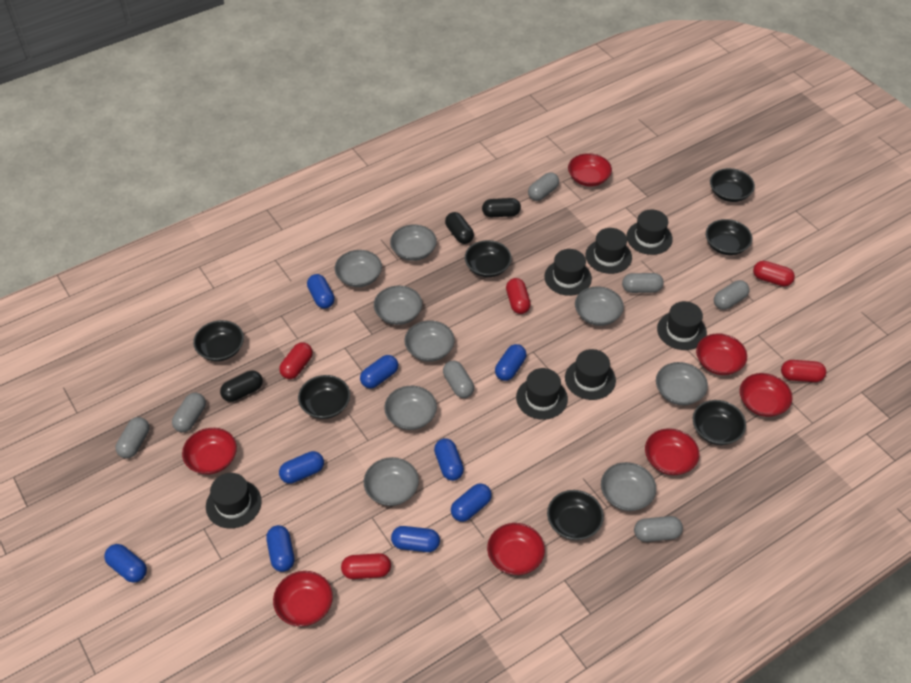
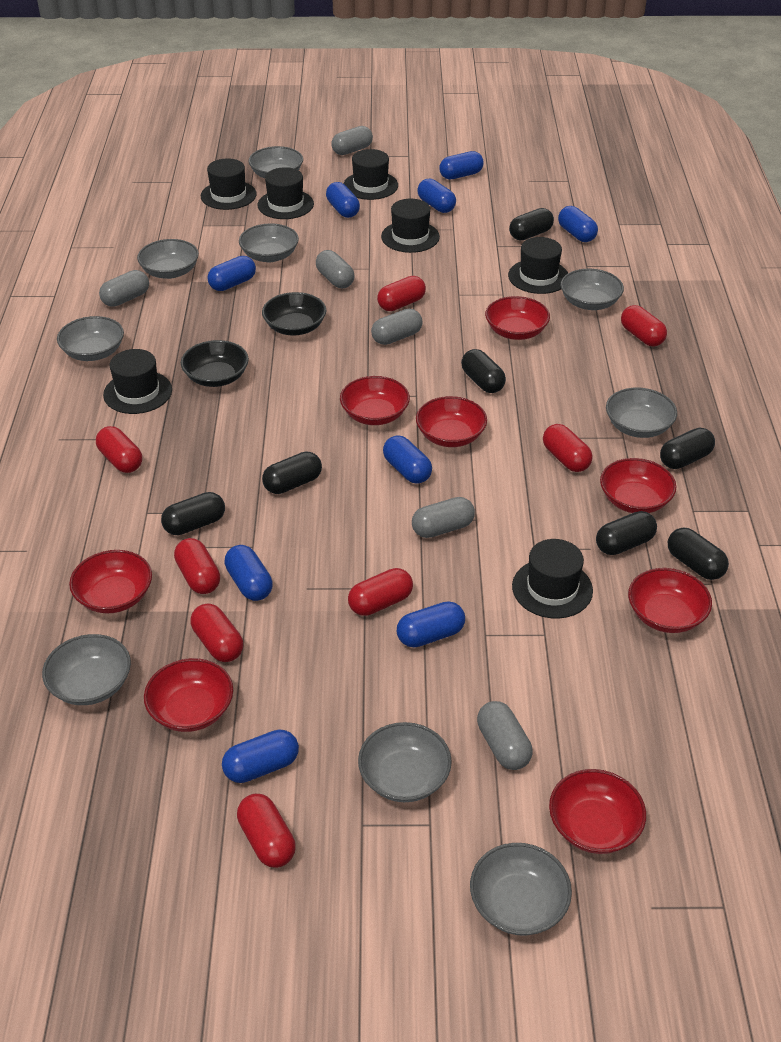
black bowl: 7 -> 2
black capsule: 3 -> 7
grey capsule: 7 -> 6
red bowl: 7 -> 8
red capsule: 5 -> 8

